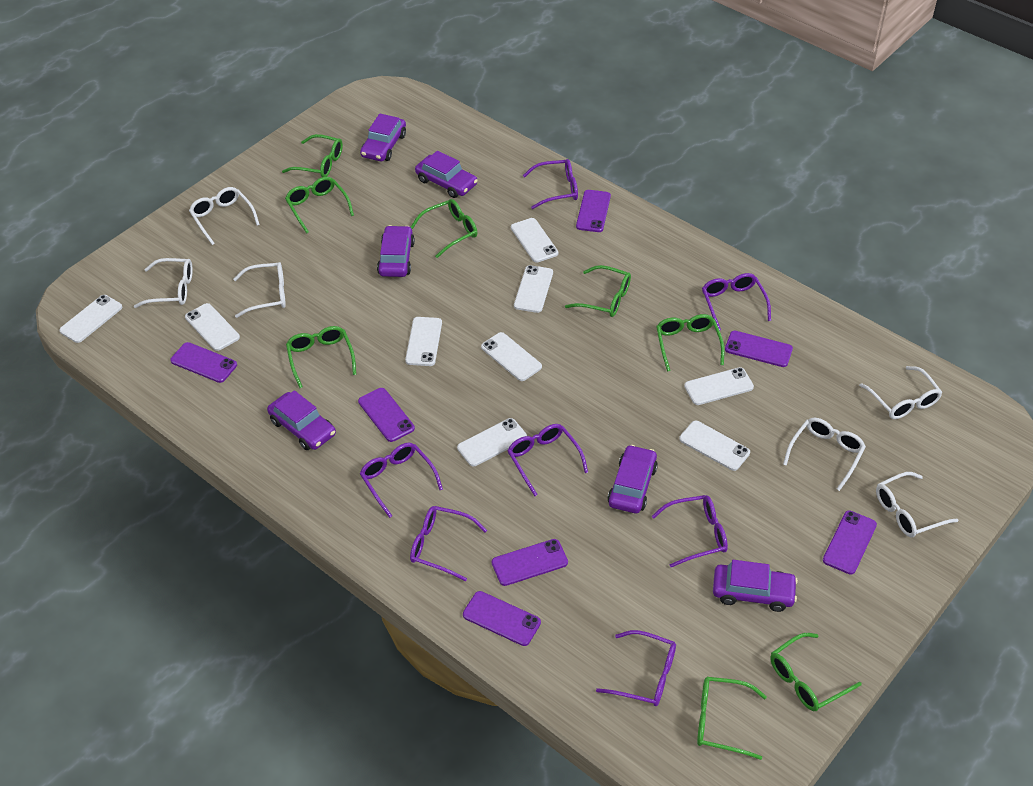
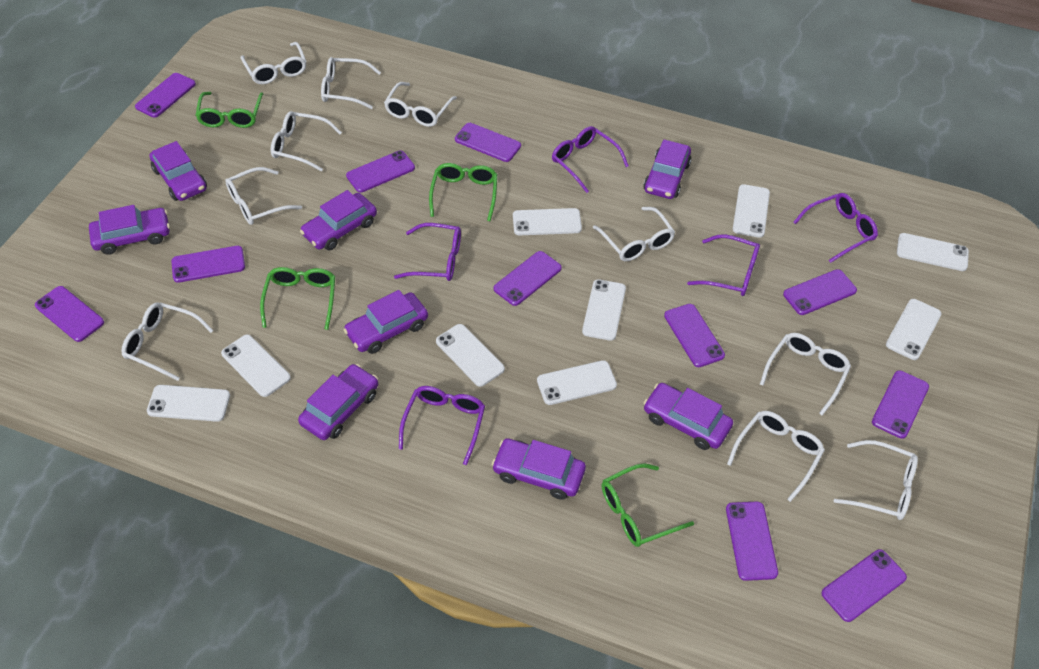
green glasses: 8 -> 4
purple car: 6 -> 8
purple glasses: 7 -> 5
purple phone: 7 -> 11
white glasses: 6 -> 10

